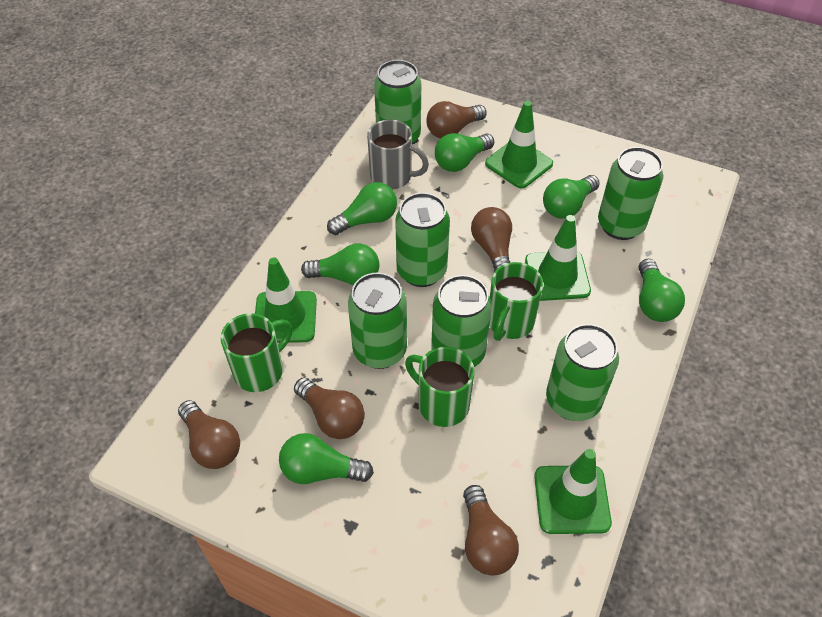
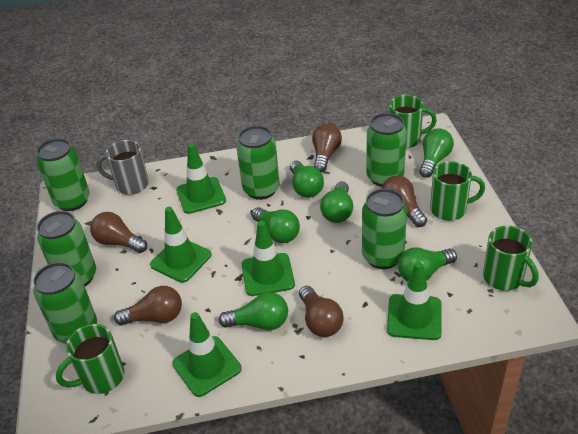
green mug: 3 -> 4
green traffic cone: 4 -> 5

